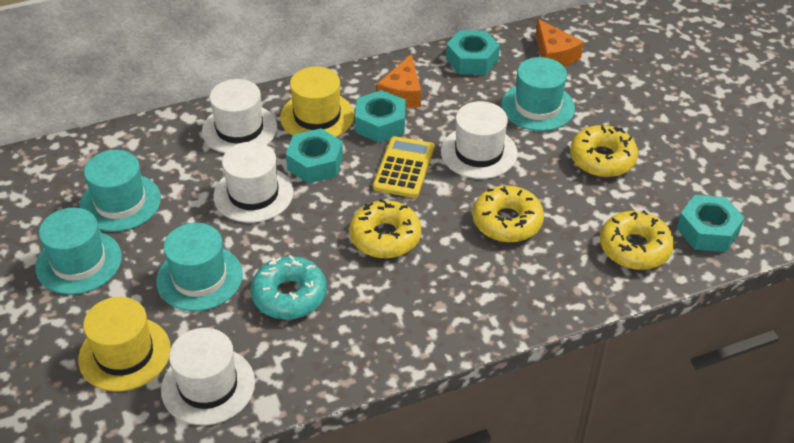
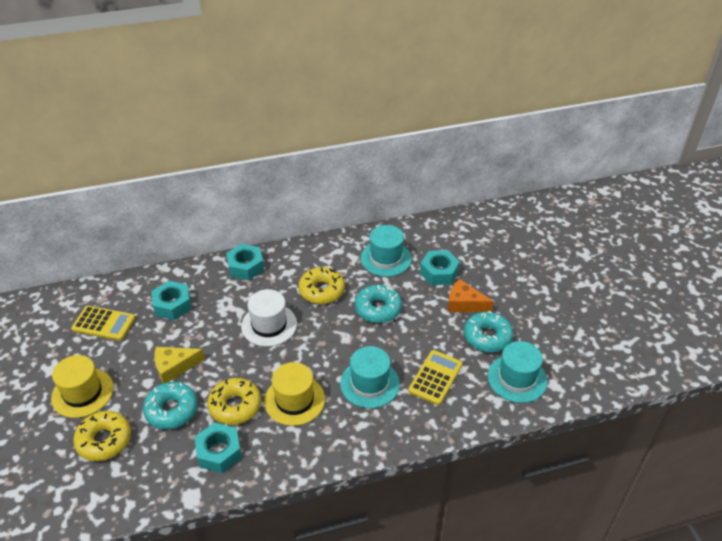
orange cheese: 2 -> 1
turquoise donut: 1 -> 3
turquoise hat: 4 -> 3
white hat: 4 -> 1
yellow calculator: 1 -> 2
yellow cheese: 0 -> 1
yellow donut: 4 -> 3

